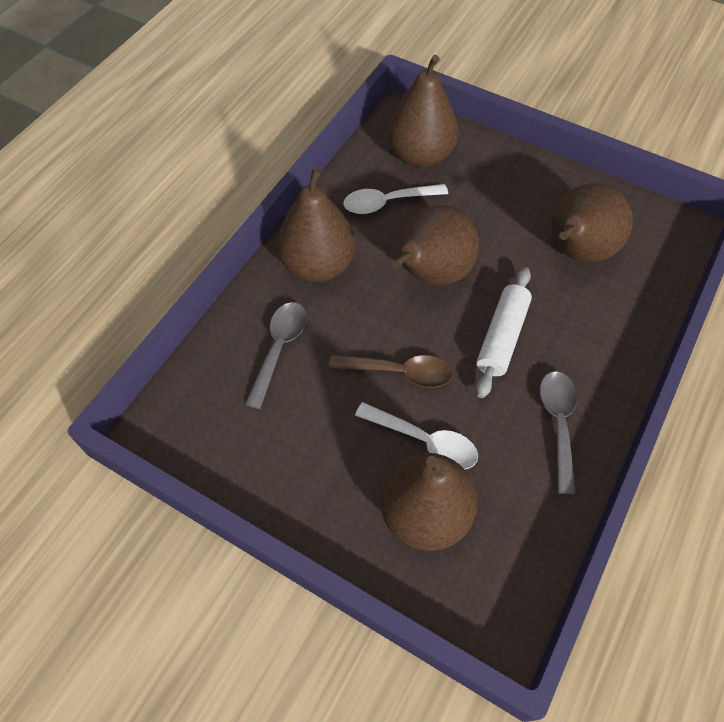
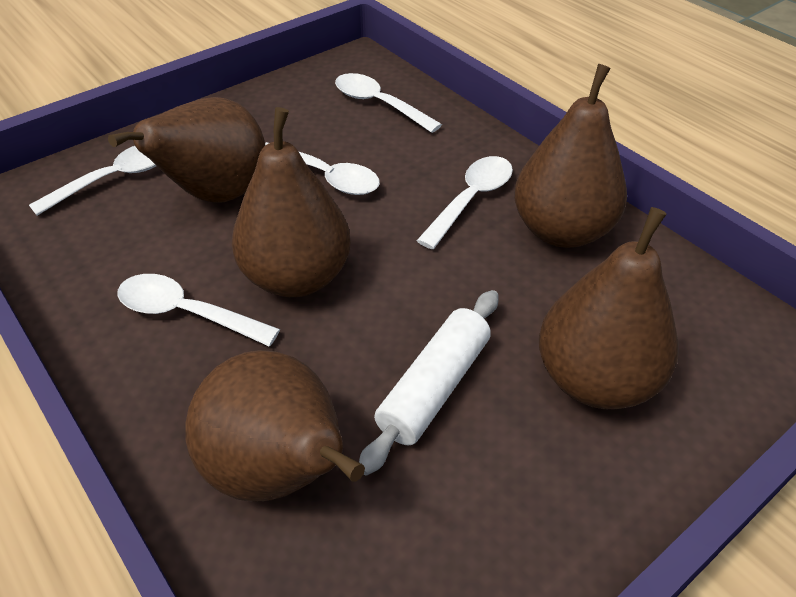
brown spoon: 1 -> 0
grey spoon: 2 -> 0
white spoon: 2 -> 5

